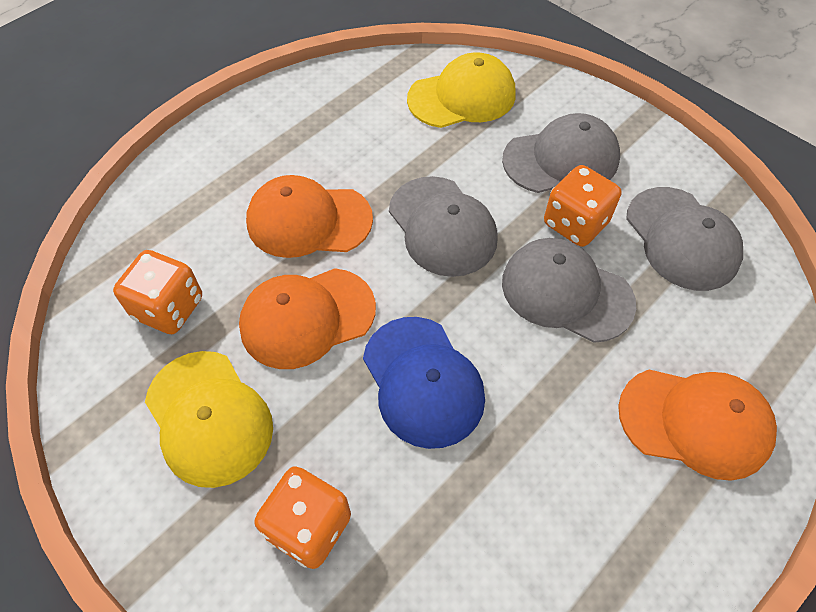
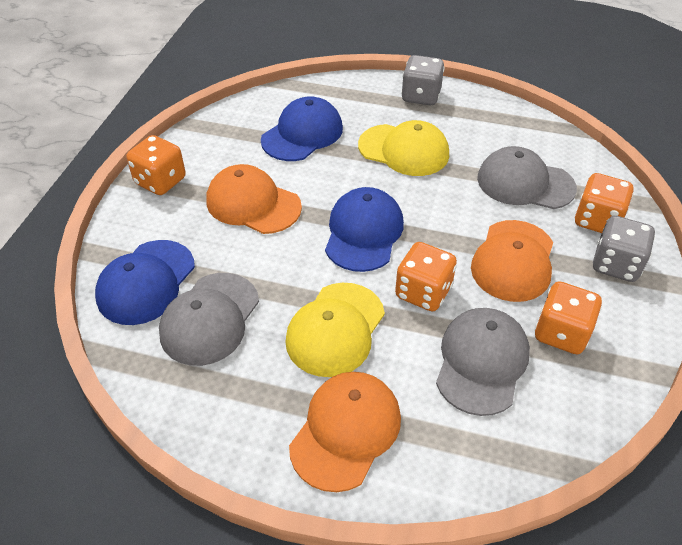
blue cap: 1 -> 3
grey cap: 4 -> 3
grey dice: 0 -> 2
orange dice: 3 -> 4

